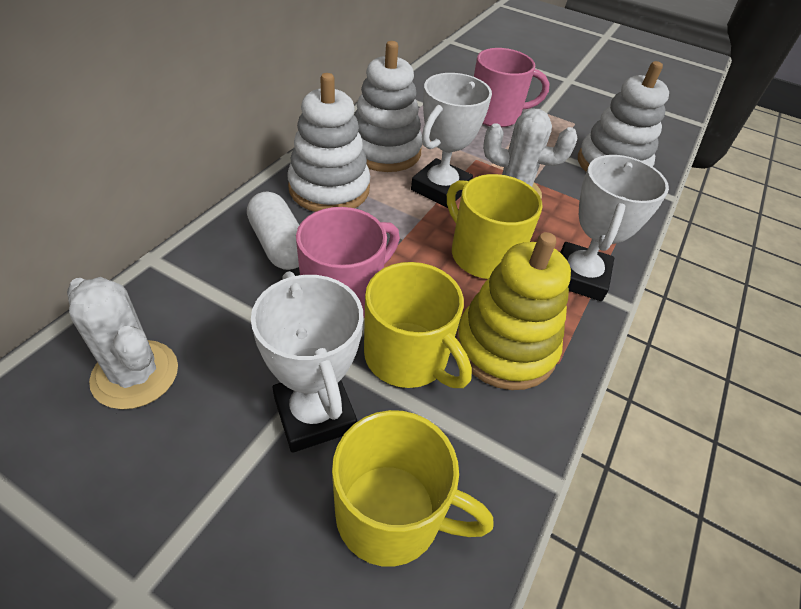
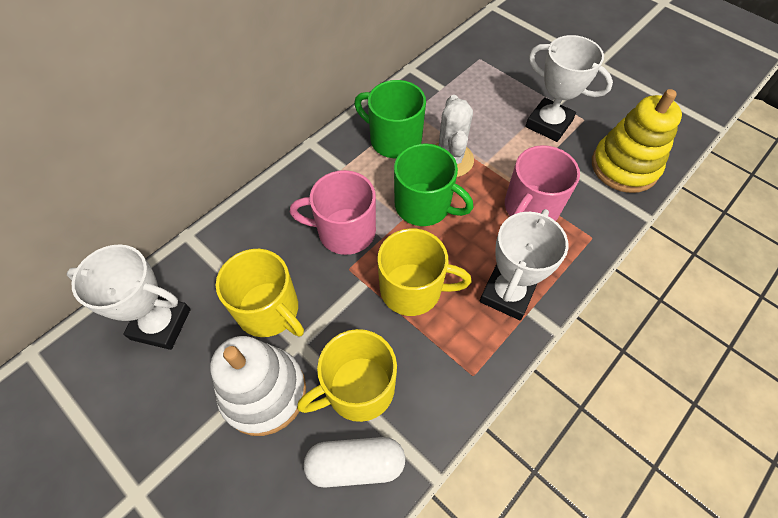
green mug: 0 -> 2
white cactus: 2 -> 1
white stacking toy: 3 -> 1

